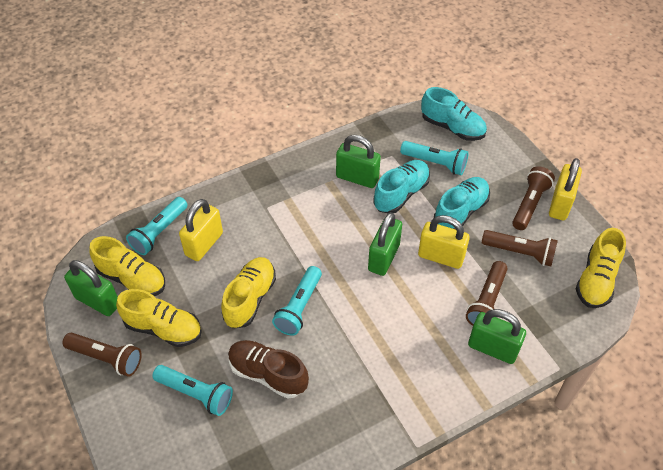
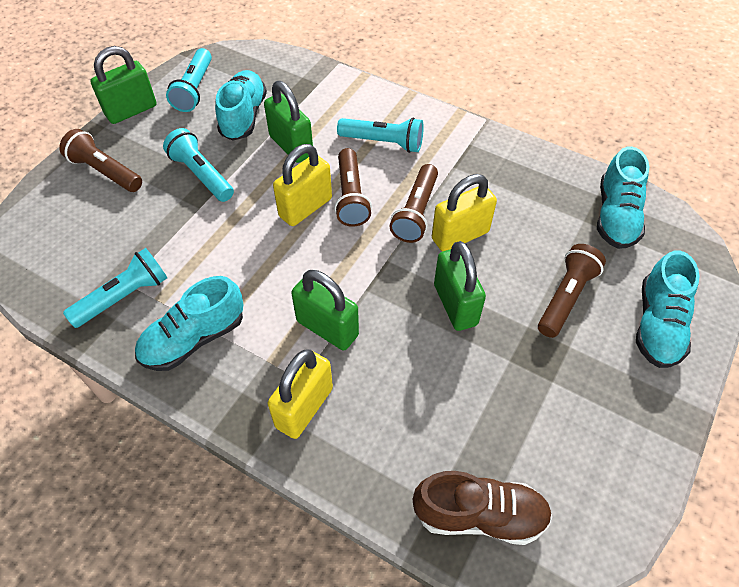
turquoise shoe: 3 -> 4
yellow shoe: 4 -> 0

